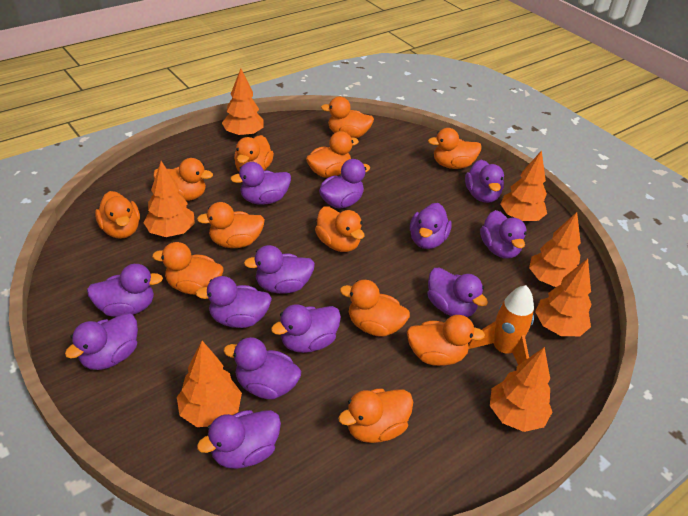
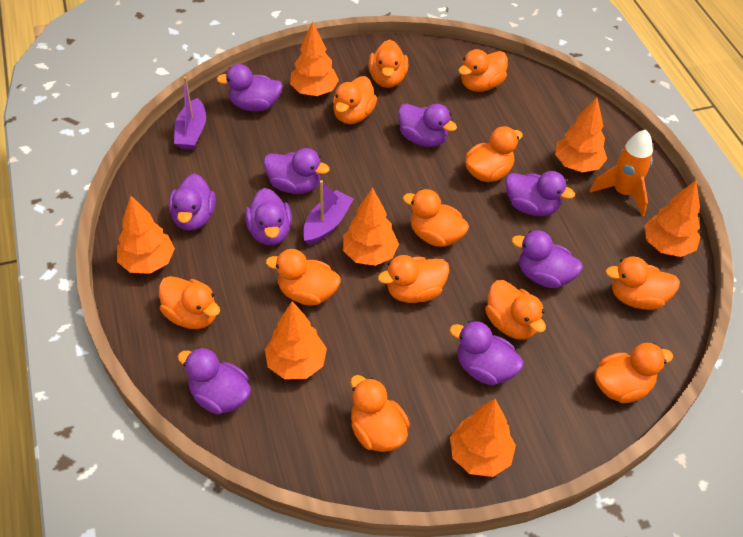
purple boat: 0 -> 2
purple duck: 13 -> 9

